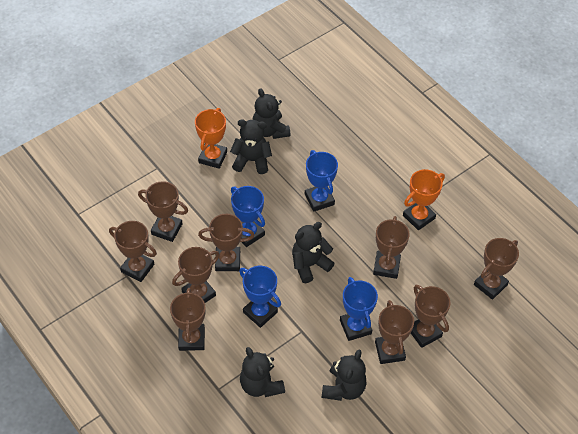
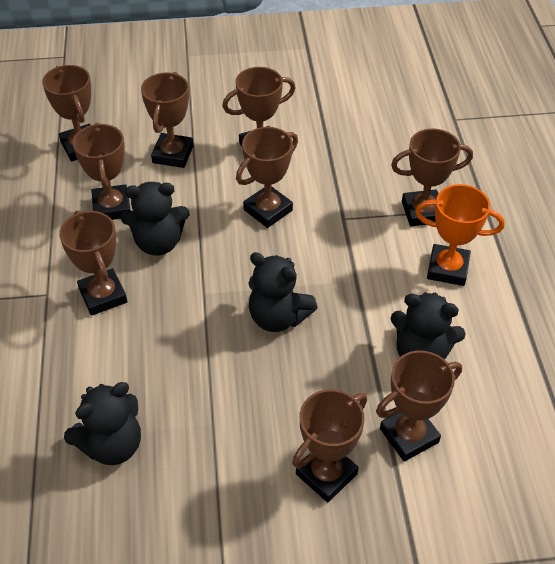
black teddy bear: 5 -> 4
blue trophy: 4 -> 0
orange trophy: 2 -> 1

